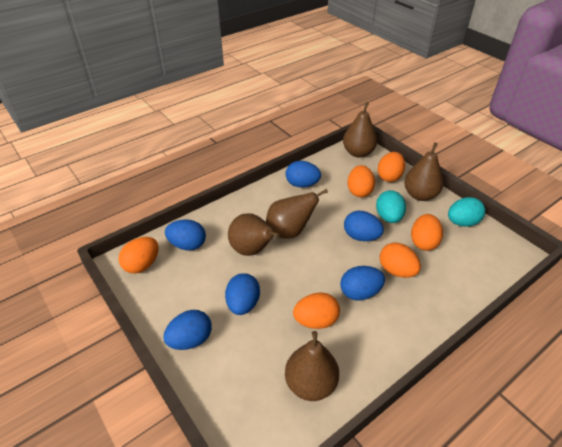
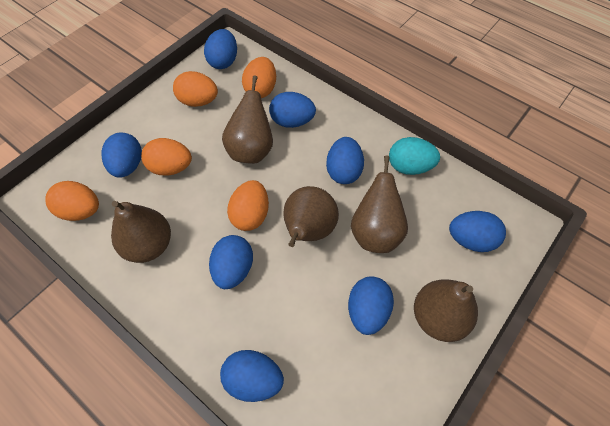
blue egg: 6 -> 8
orange egg: 6 -> 5
turquoise egg: 2 -> 1

